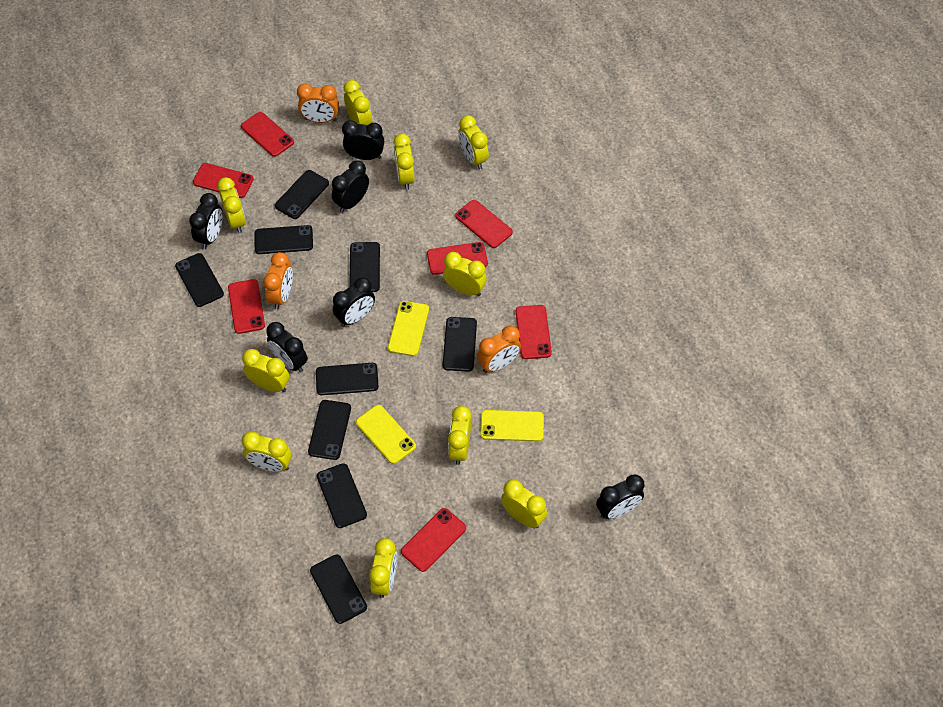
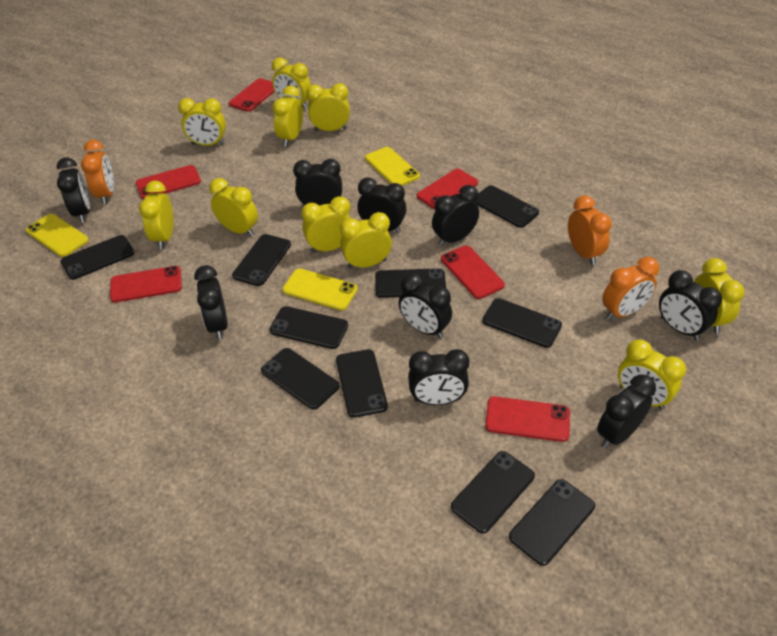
black clock: 6 -> 9
black phone: 9 -> 10
red phone: 7 -> 6

